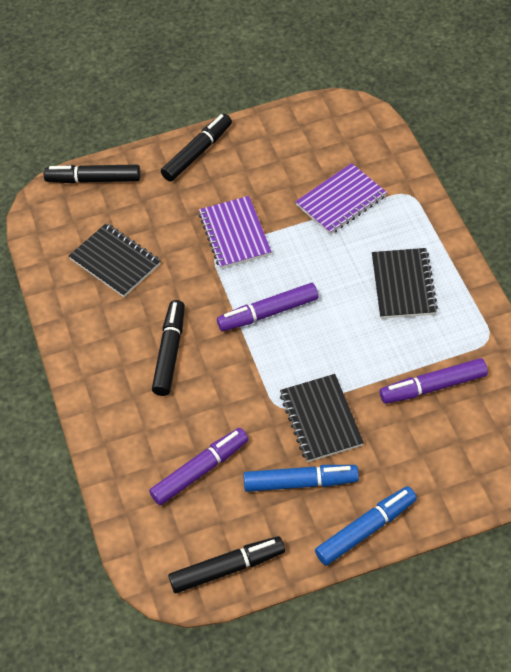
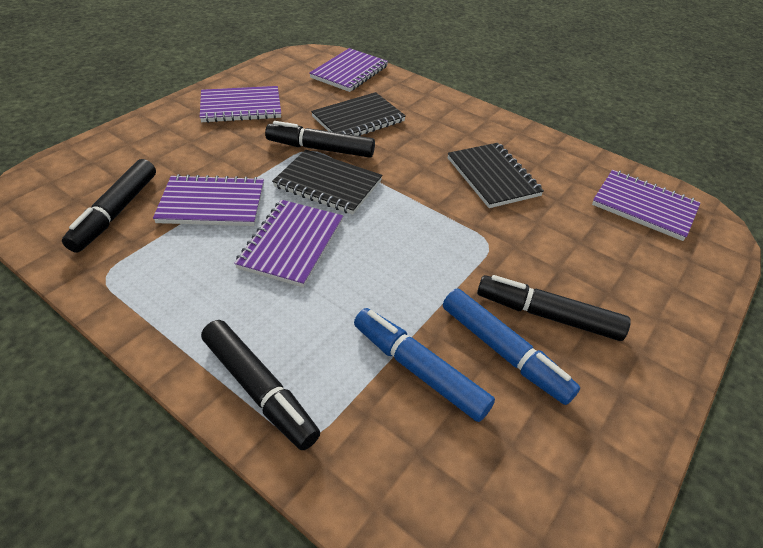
purple marker: 3 -> 0
purple notebook: 2 -> 5

